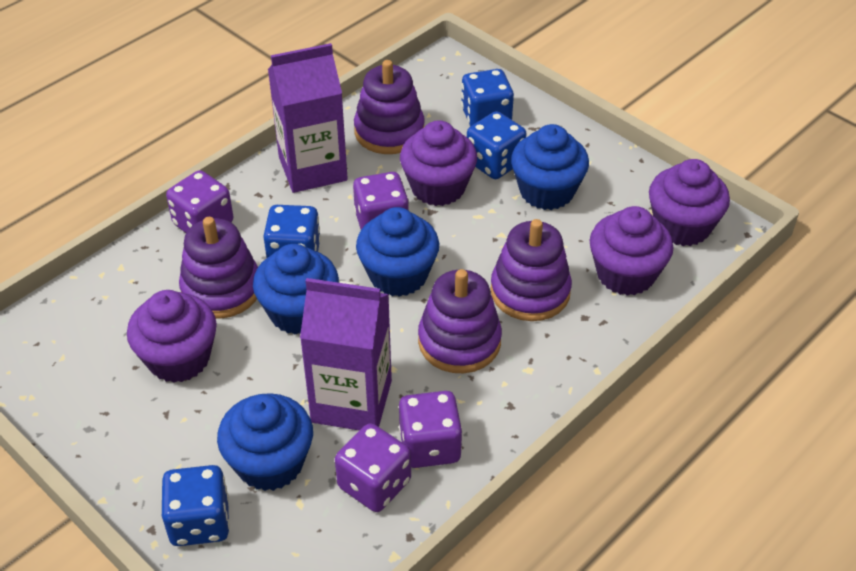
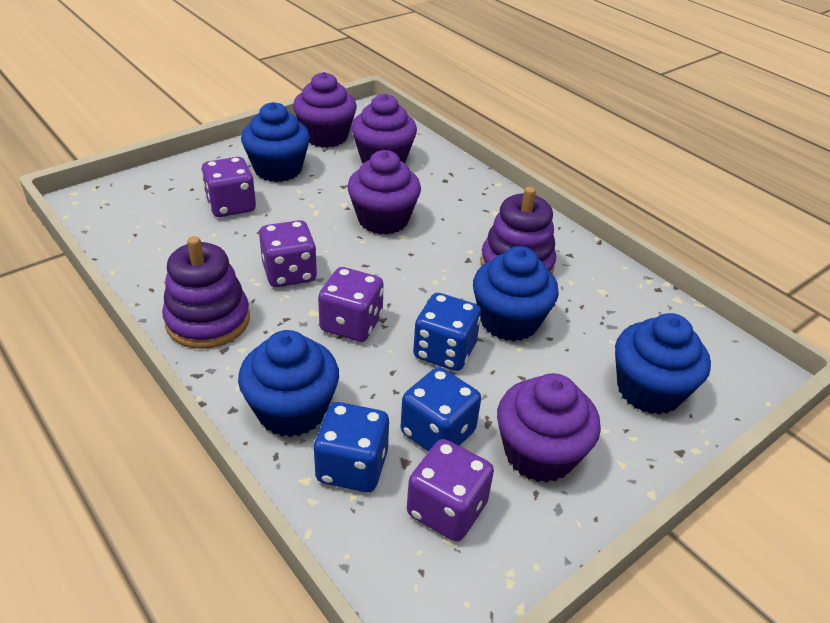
blue dice: 4 -> 3
purple carton: 2 -> 0
purple stacking toy: 4 -> 2

